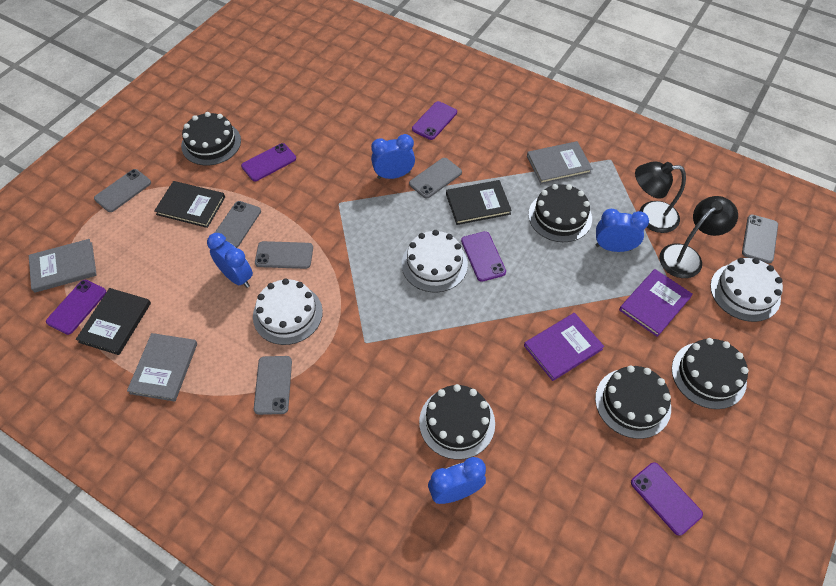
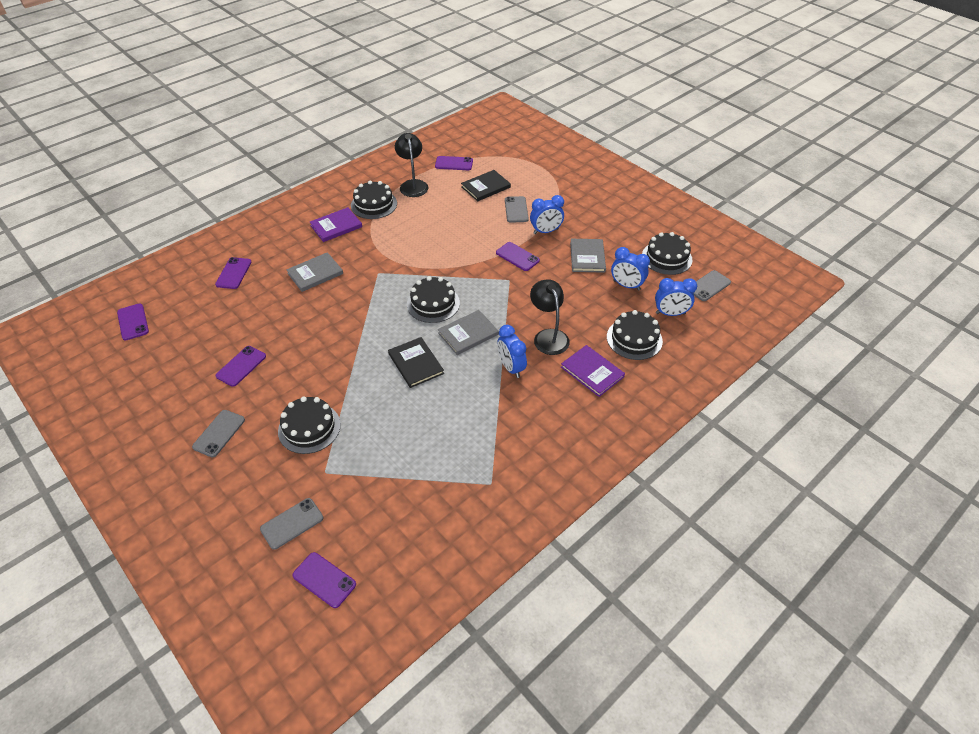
black book: 3 -> 2
grey phone: 6 -> 4
purple phone: 5 -> 6
white cake: 3 -> 0

